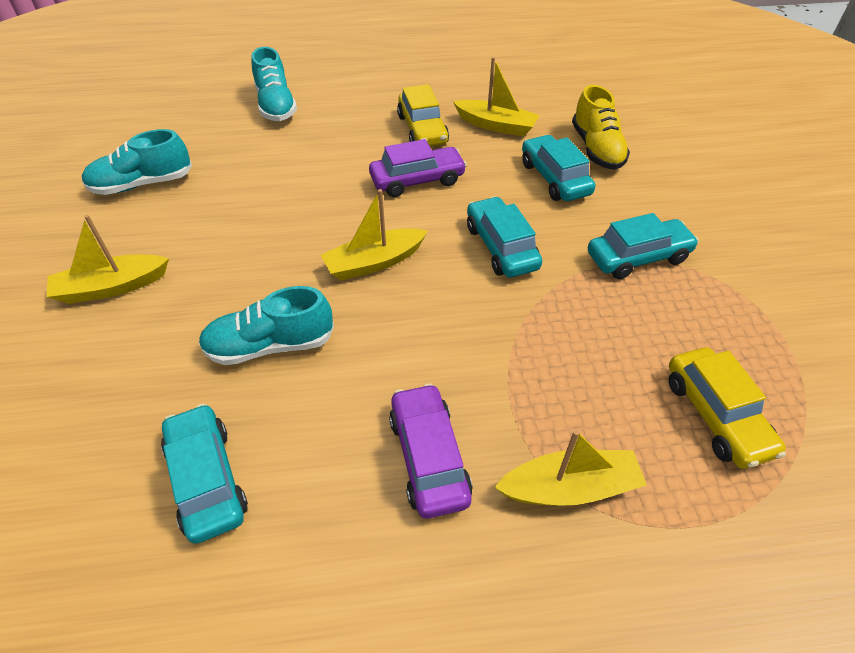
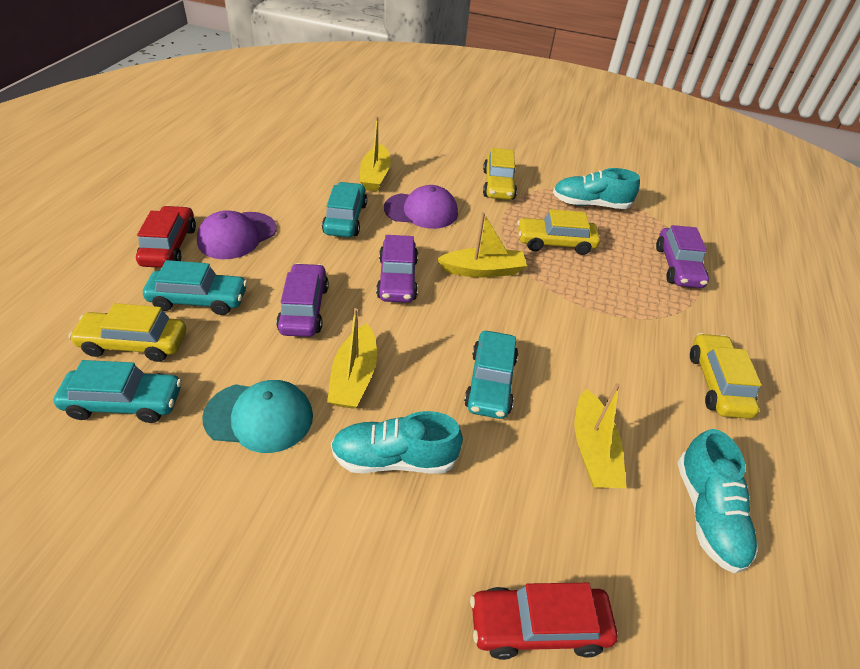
purple cap: 0 -> 2
purple car: 2 -> 3
red car: 0 -> 2
turquoise cap: 0 -> 1
yellow car: 2 -> 4
yellow shoe: 1 -> 0

